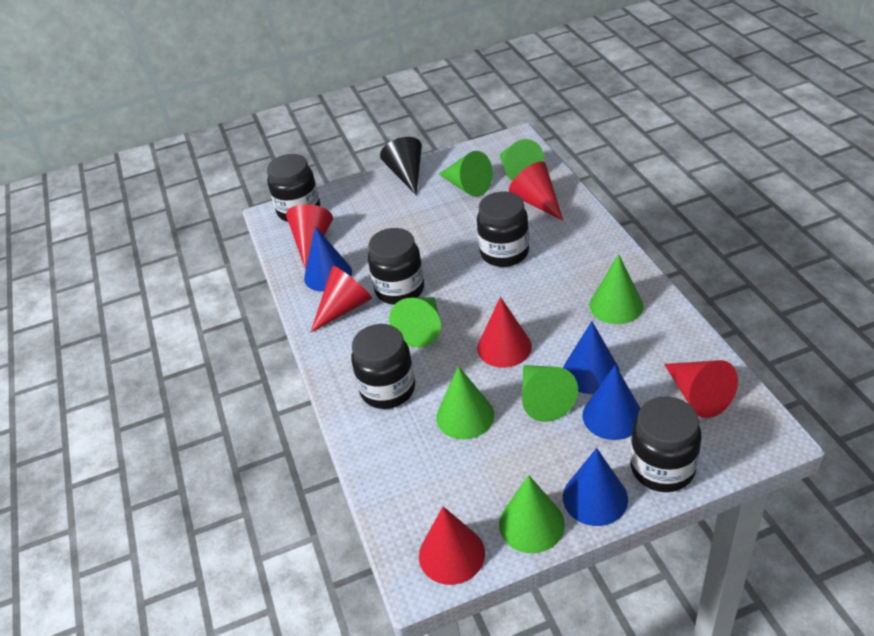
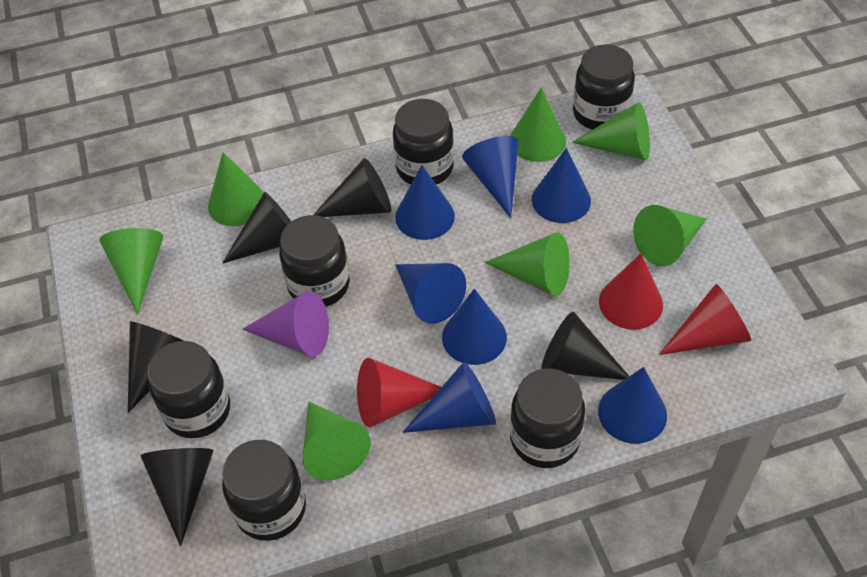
black cone: 1 -> 5
black jar: 5 -> 6
blue cone: 4 -> 7
purple cone: 0 -> 1
red cone: 6 -> 3

